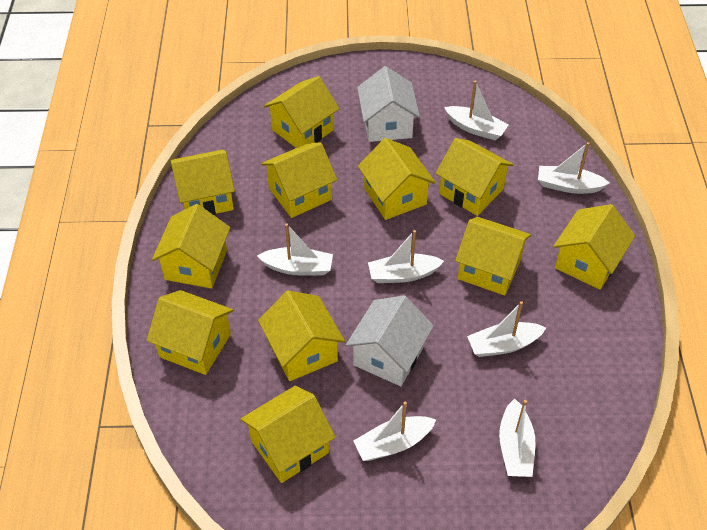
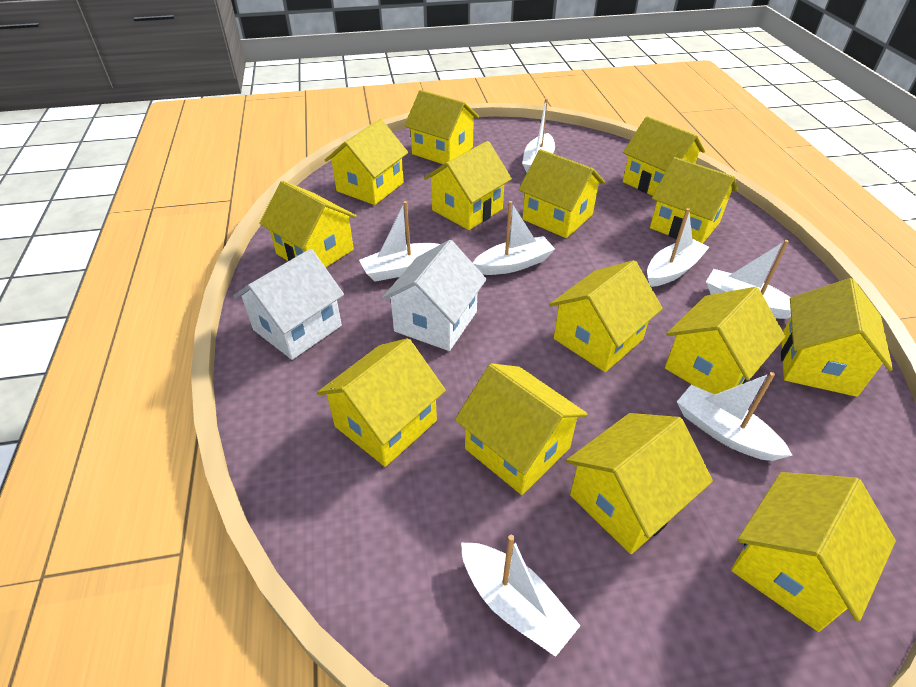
yellow house: 11 -> 14

